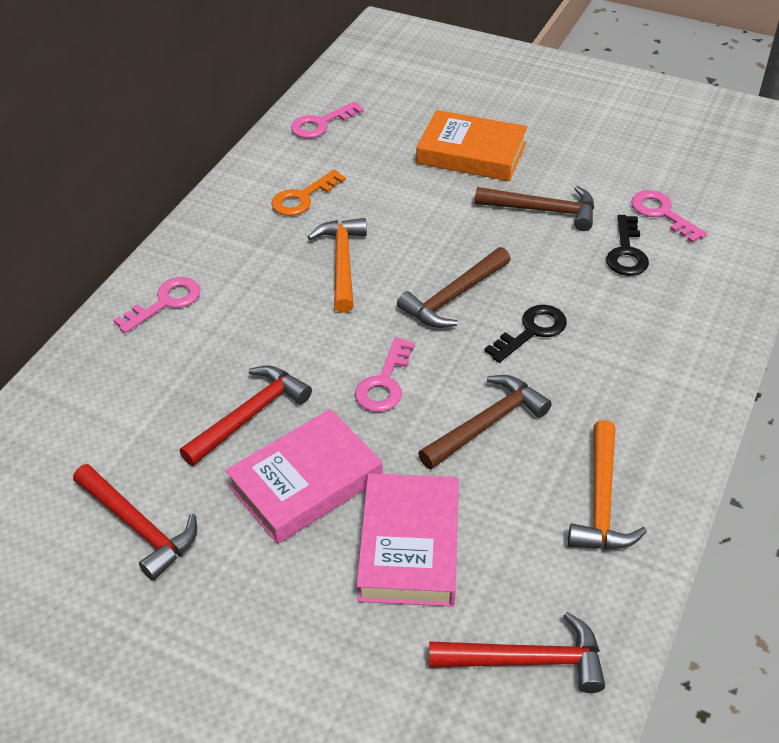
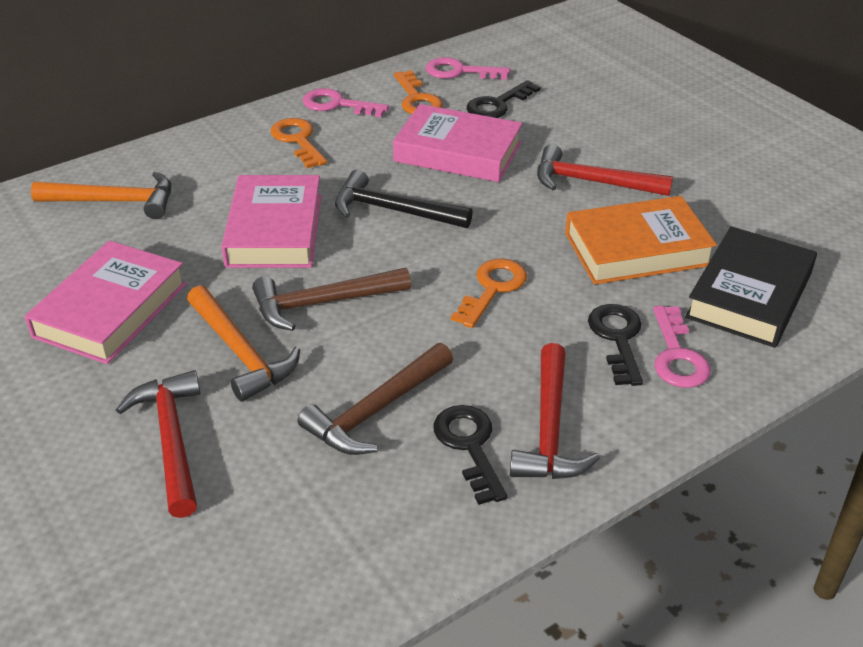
black book: 0 -> 1
black hammer: 0 -> 1
black key: 2 -> 3
brown hammer: 3 -> 2
orange key: 1 -> 3
pink book: 2 -> 3
pink key: 4 -> 3

